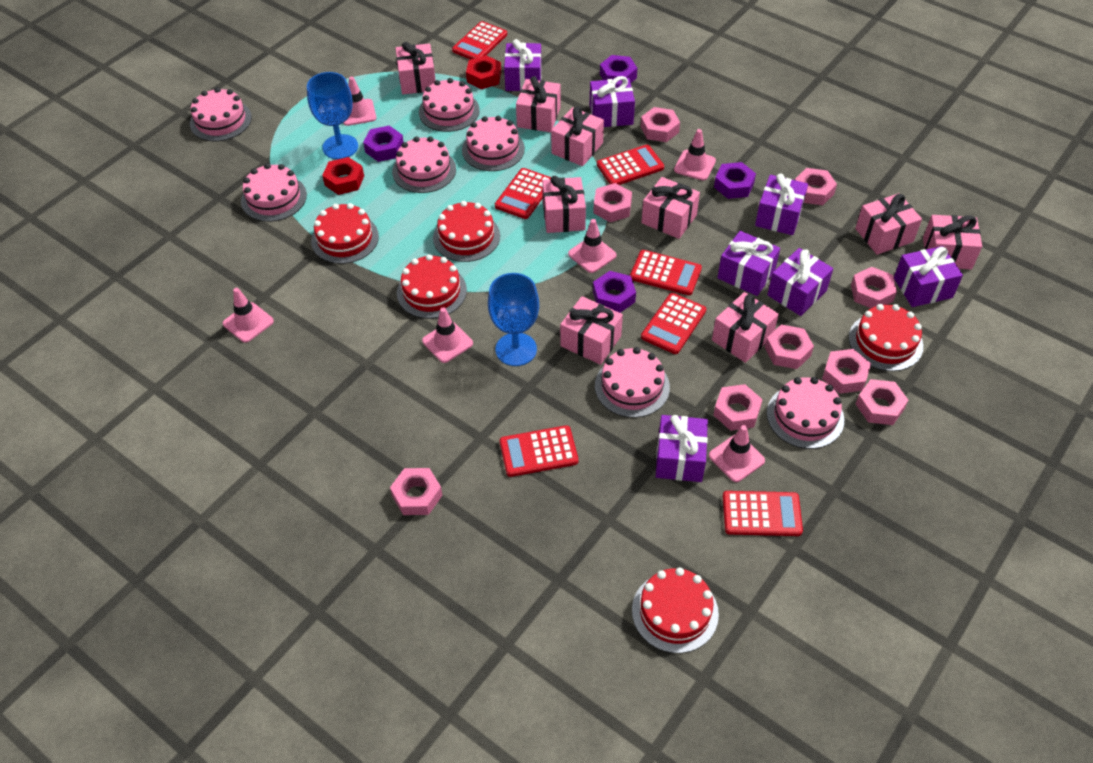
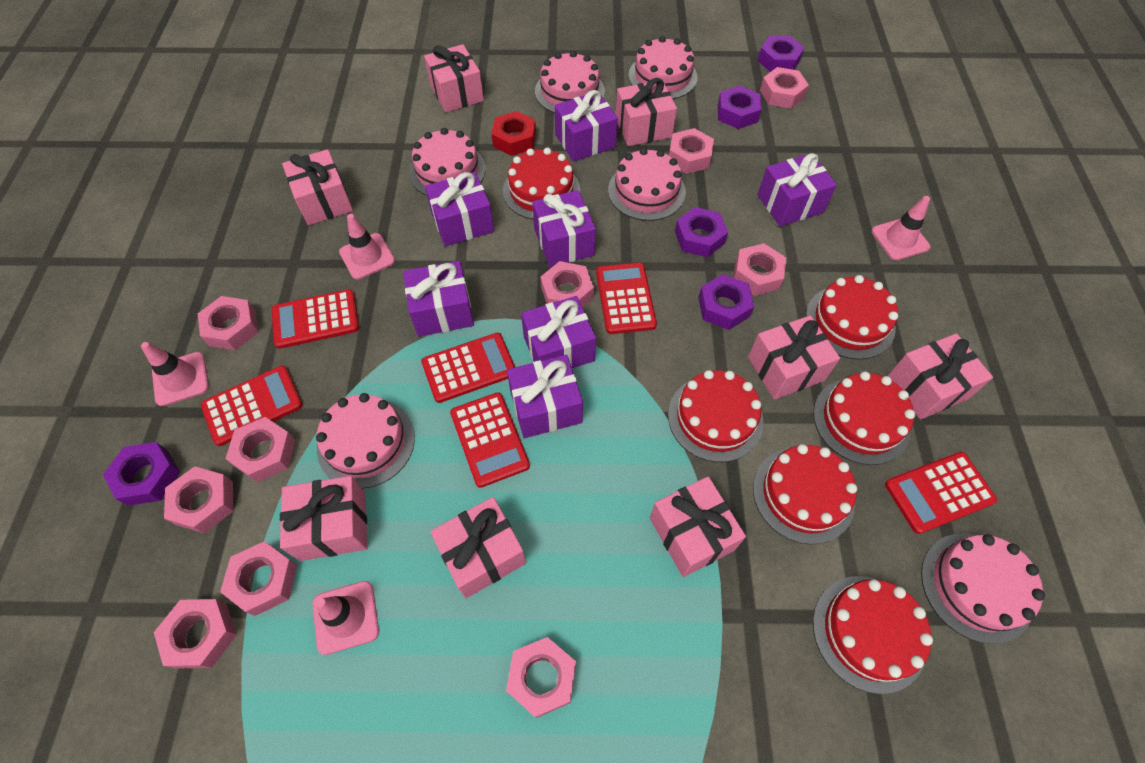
blue goblet: 2 -> 0
pink cake: 7 -> 6
pink gift: 9 -> 8
pink nut: 9 -> 10
pink traffic cone: 6 -> 4
purple nut: 4 -> 5
red cake: 5 -> 6
red calculator: 7 -> 6
red nut: 2 -> 1

